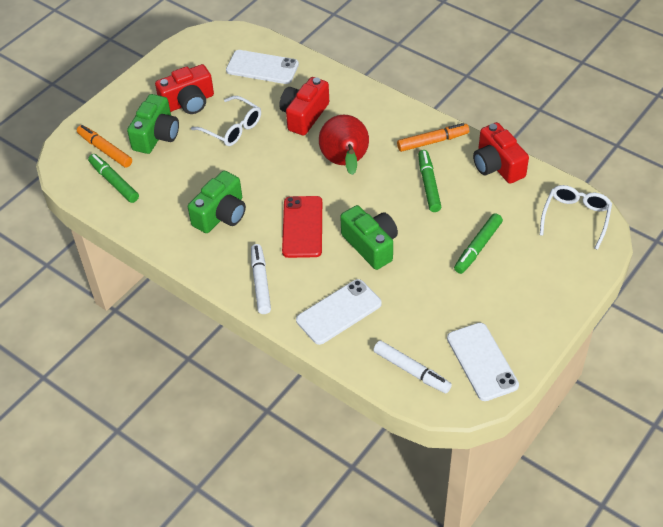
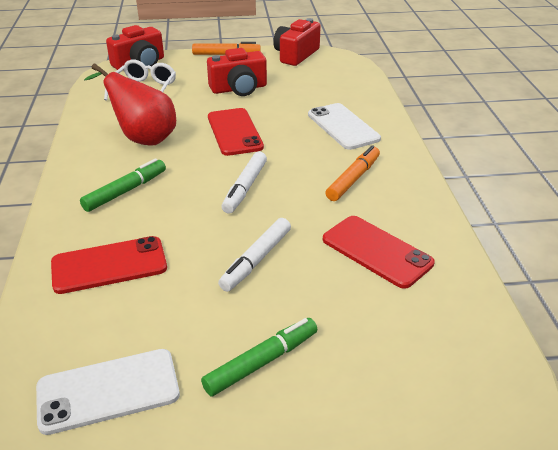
green camera: 3 -> 0
green marker: 3 -> 2
red phone: 1 -> 3
white glasses: 2 -> 1
white phone: 3 -> 2

